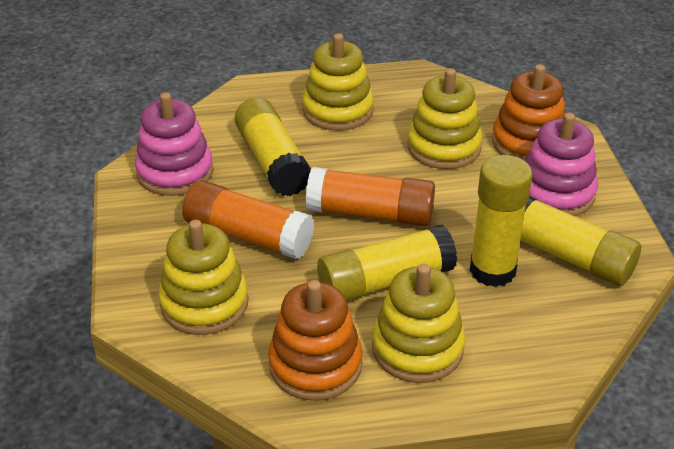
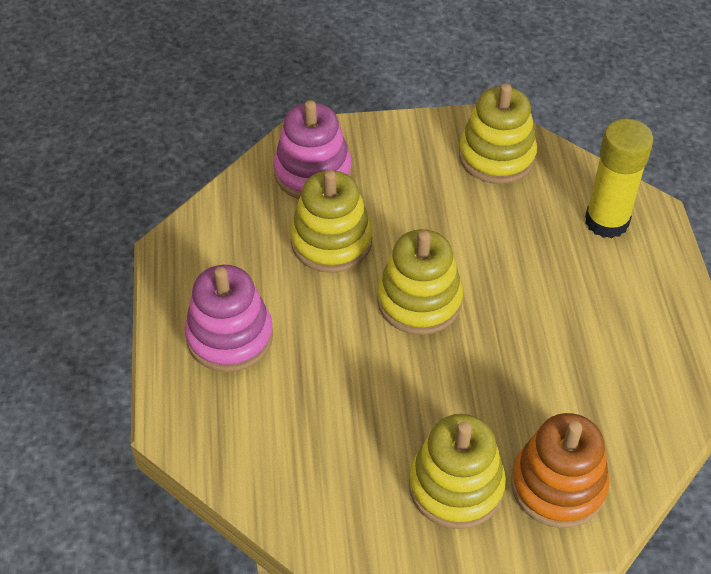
orange glue stick: 2 -> 0
orange stacking toy: 2 -> 1
yellow glue stick: 4 -> 1

